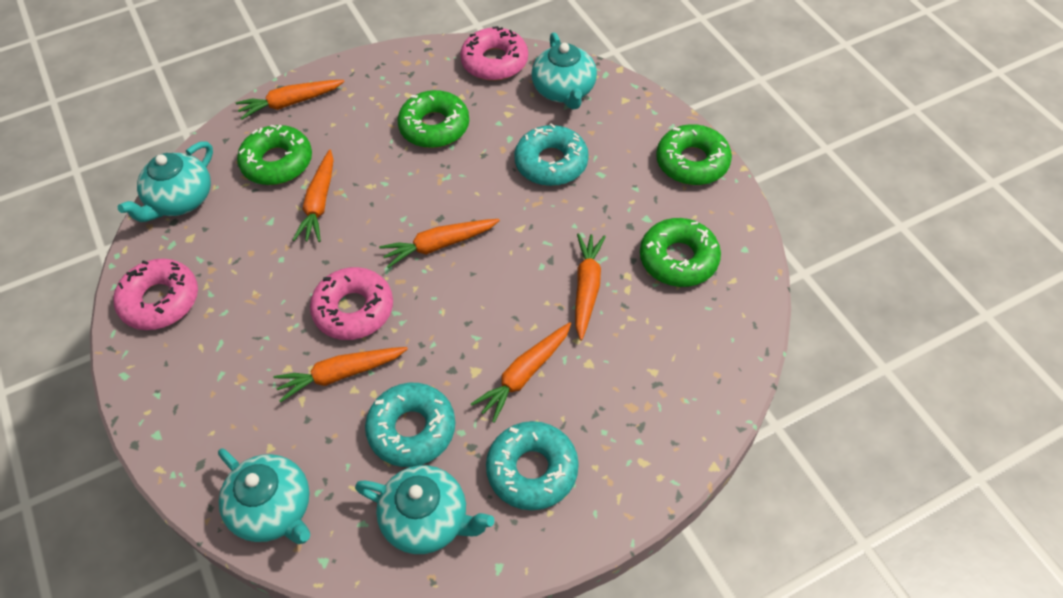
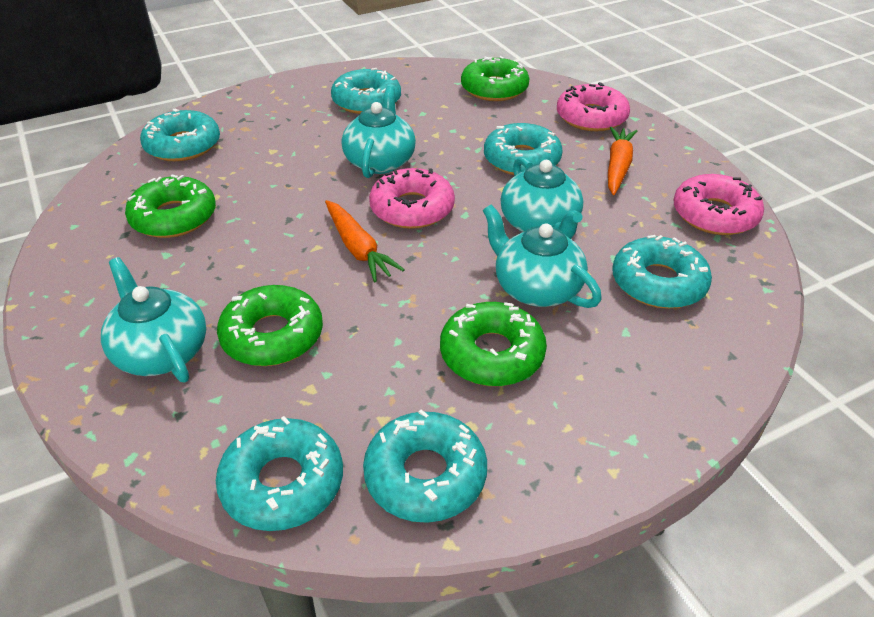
orange carrot: 6 -> 2
turquoise donut: 3 -> 6

